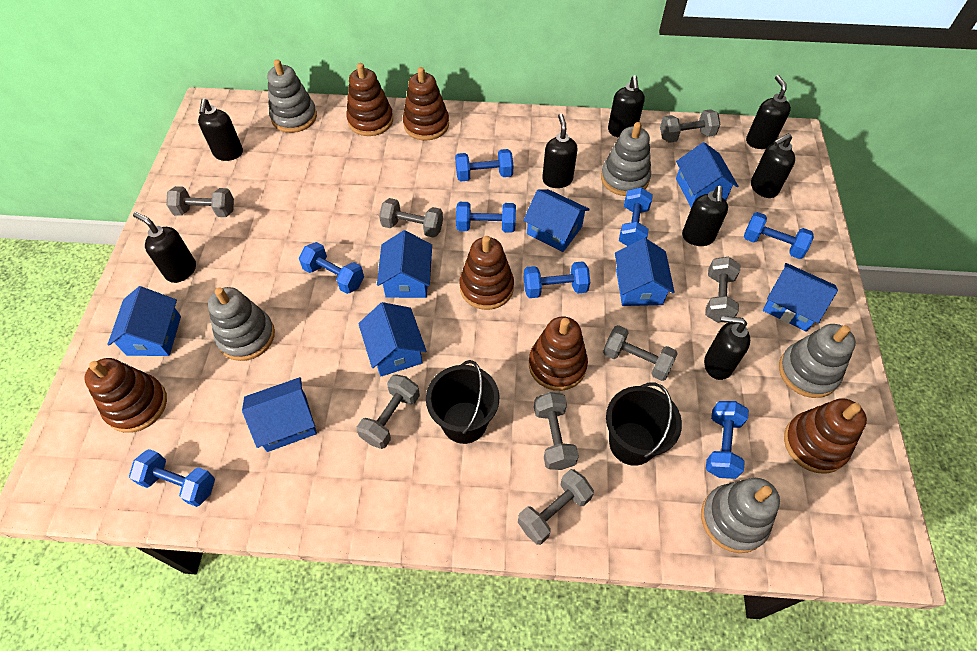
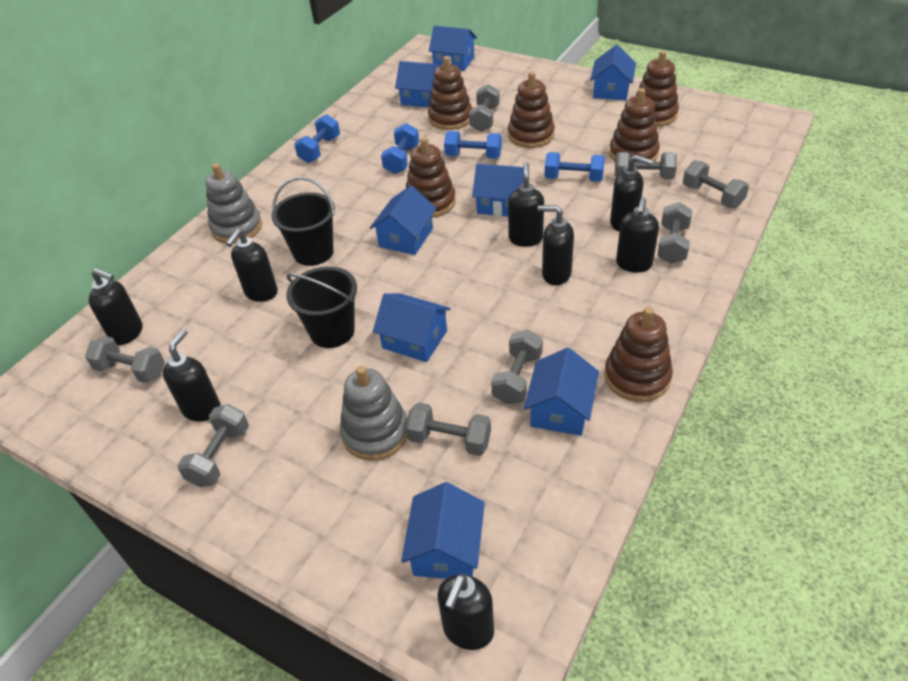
blue dumbbell: 8 -> 4
grey stacking toy: 5 -> 2

